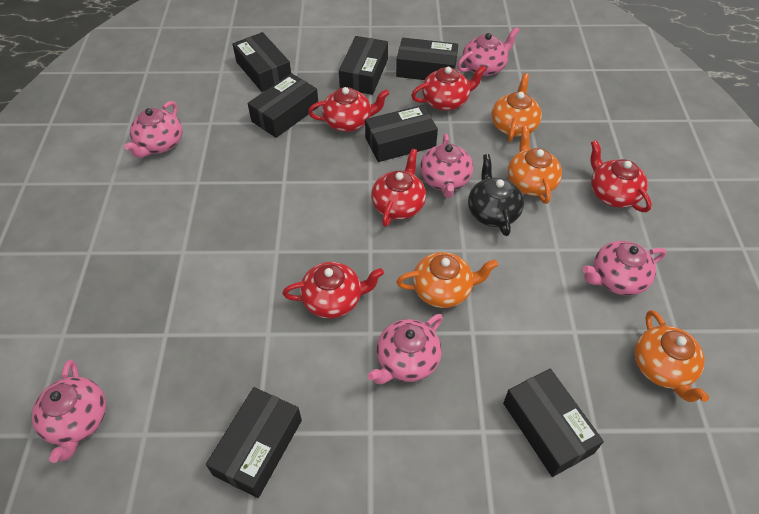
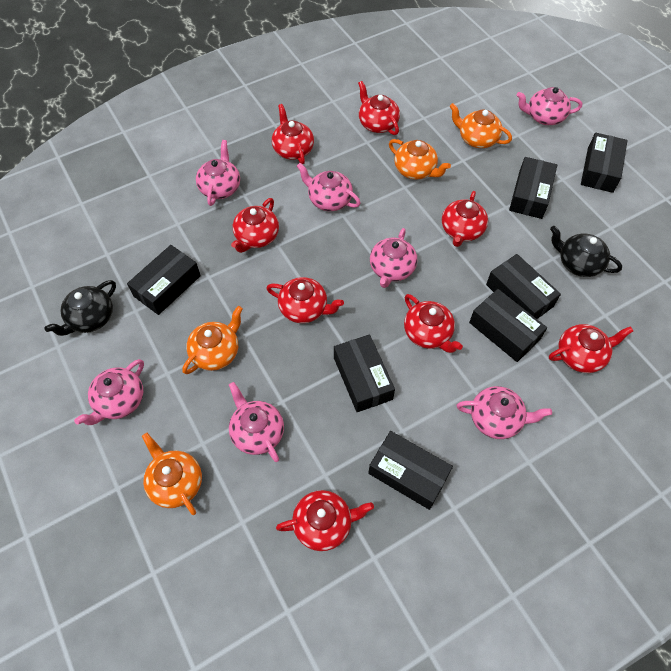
black teapot: 1 -> 2
pink teapot: 6 -> 7
red teapot: 5 -> 8

